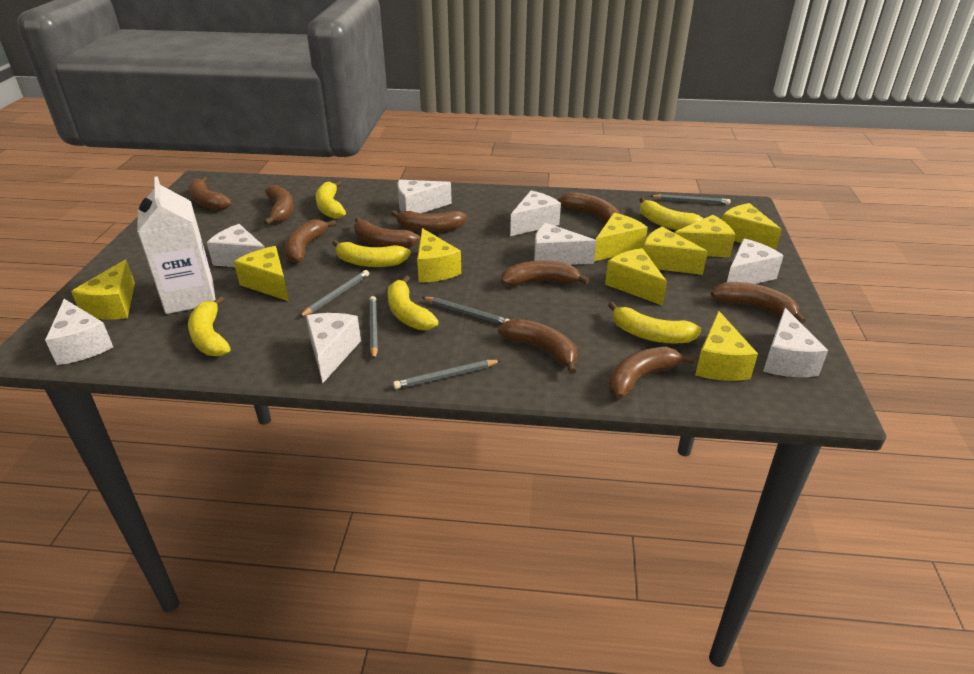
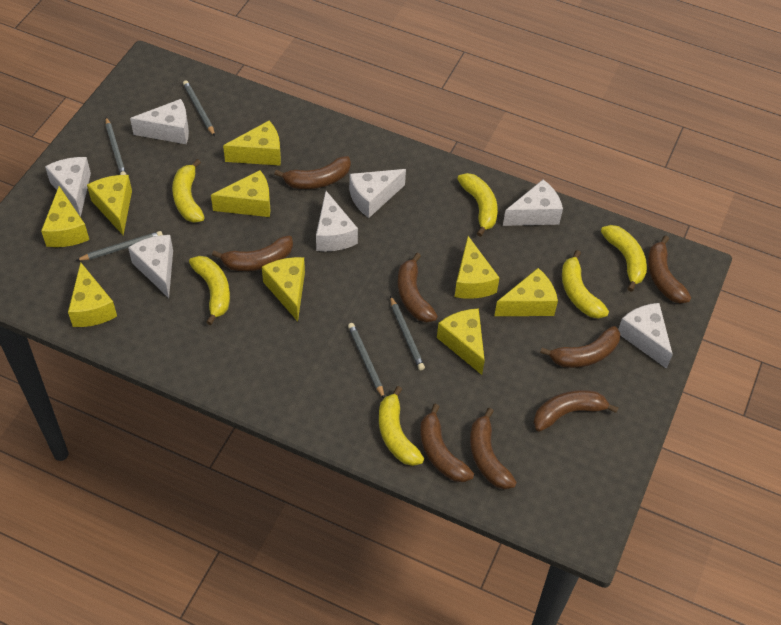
brown banana: 10 -> 8
white carton: 1 -> 0
white cheese: 8 -> 7

